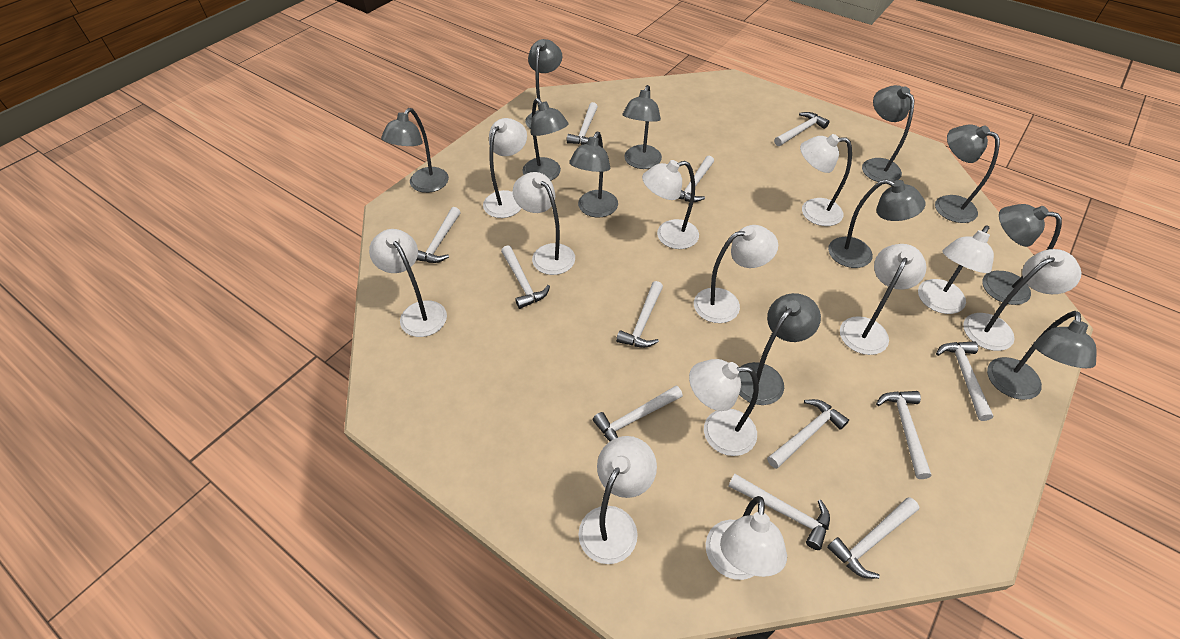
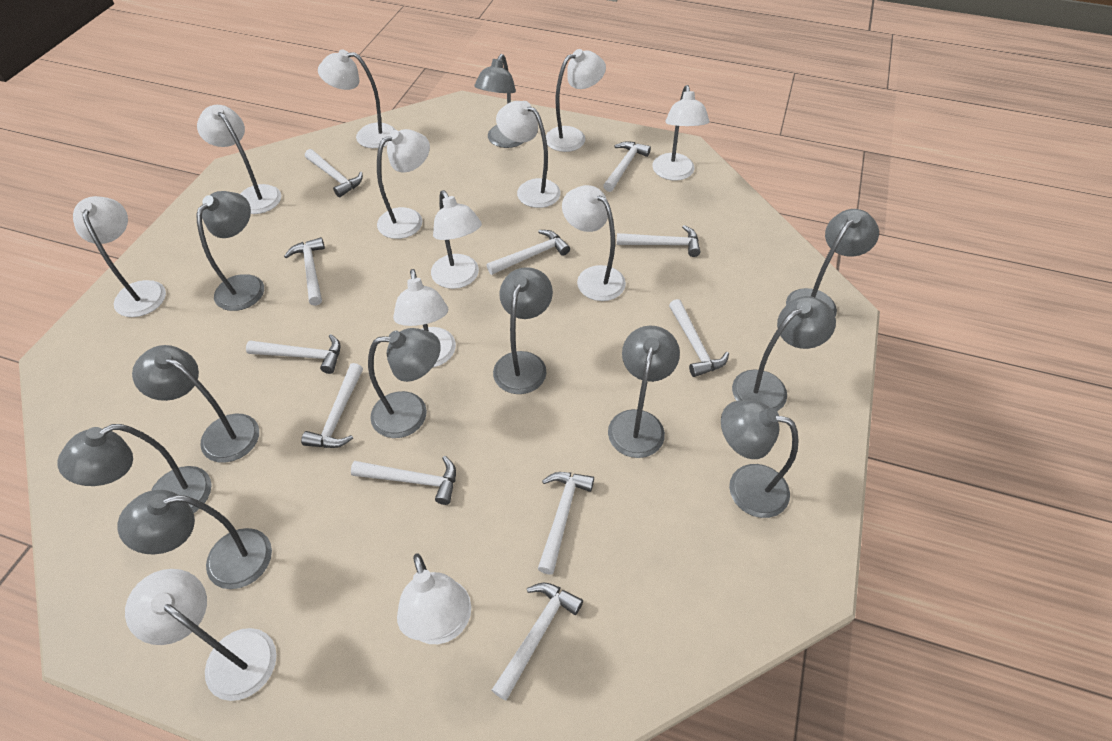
white hammer: 12 -> 11

